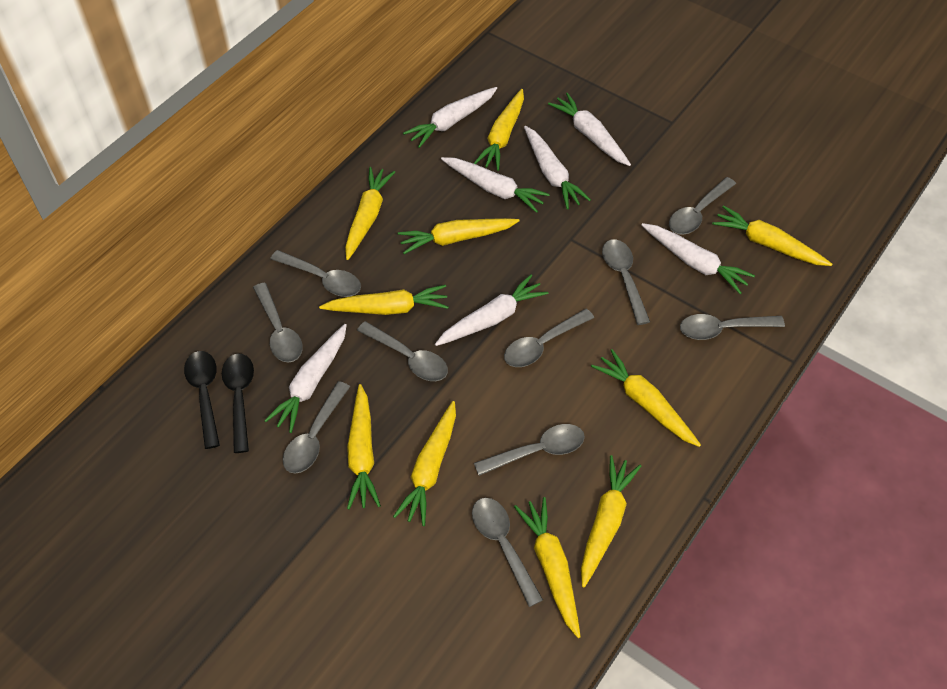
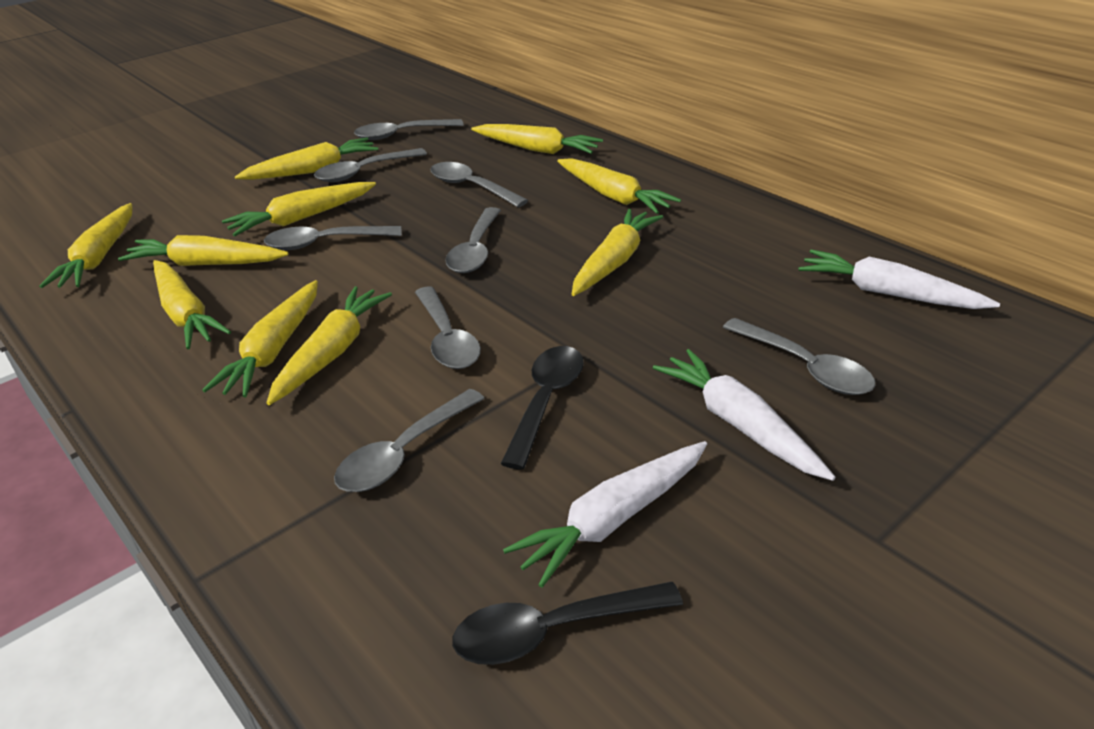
grey spoon: 10 -> 8
white carrot: 7 -> 3

